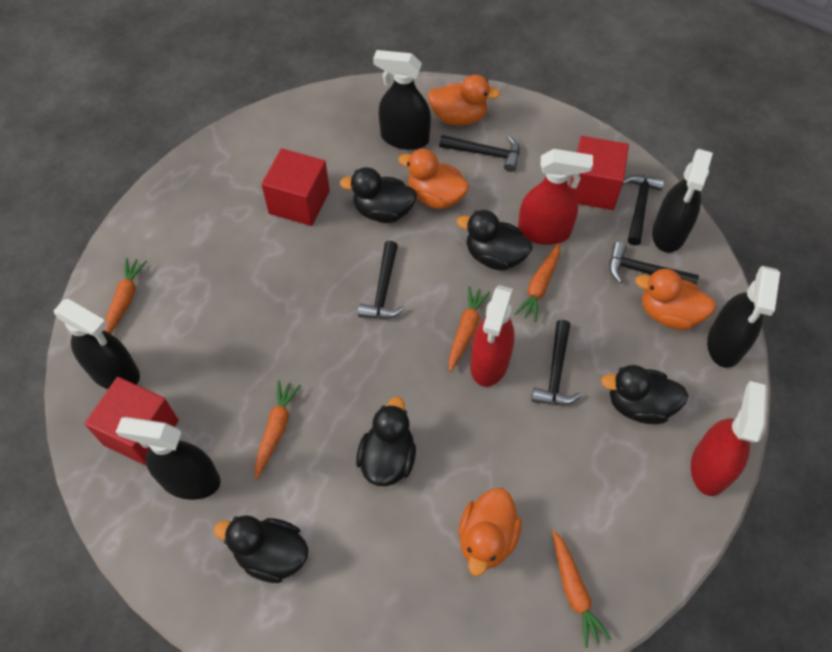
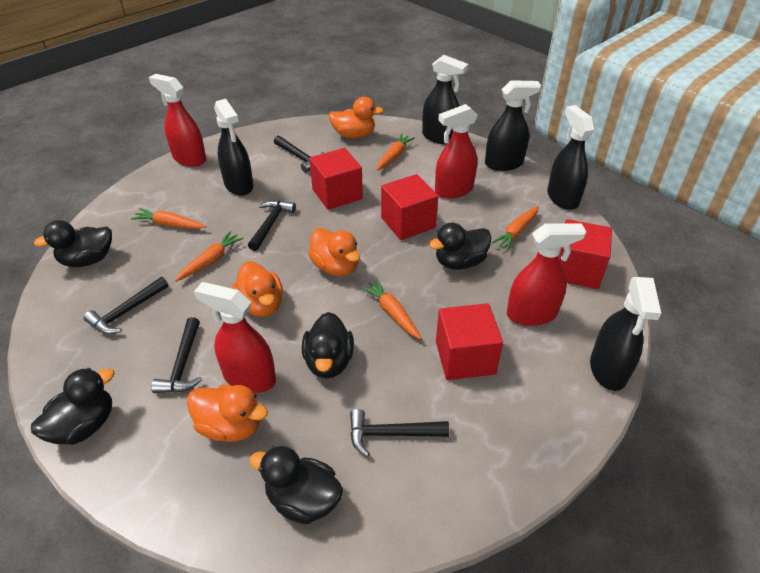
red cube: 3 -> 4
red spray bottle: 3 -> 4

